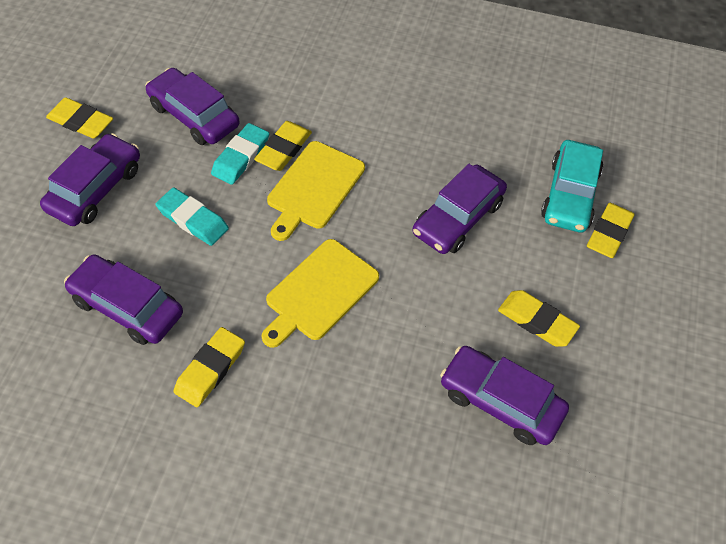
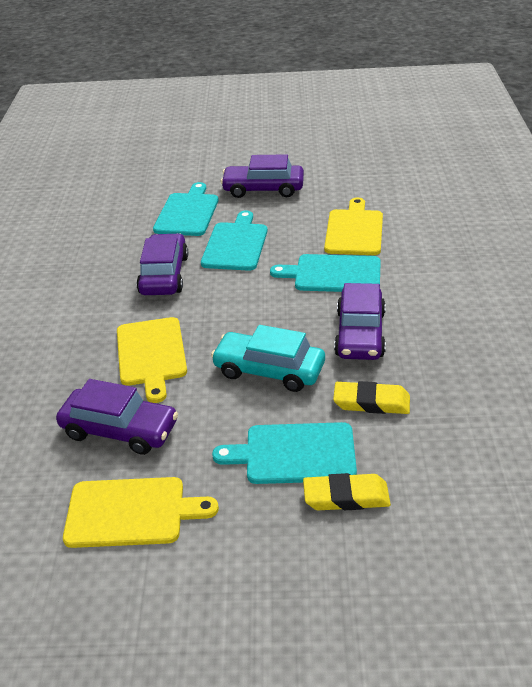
purple car: 5 -> 4
turquoise cutting board: 0 -> 4
turquoise eraser: 2 -> 0
yellow cutting board: 2 -> 3
yellow eraser: 5 -> 2

